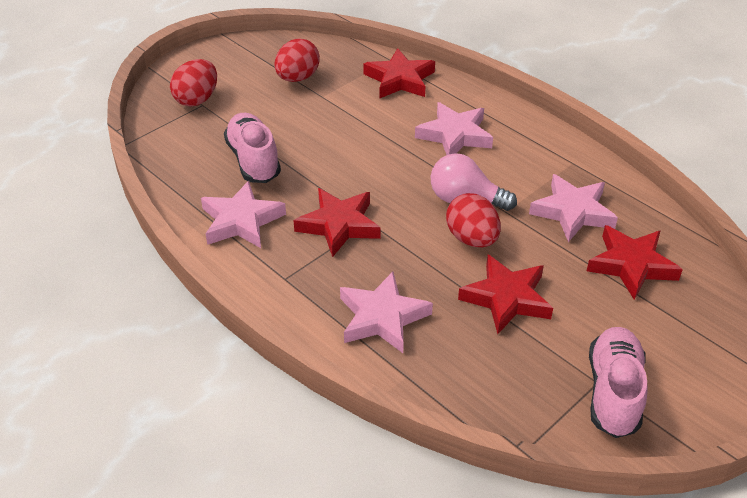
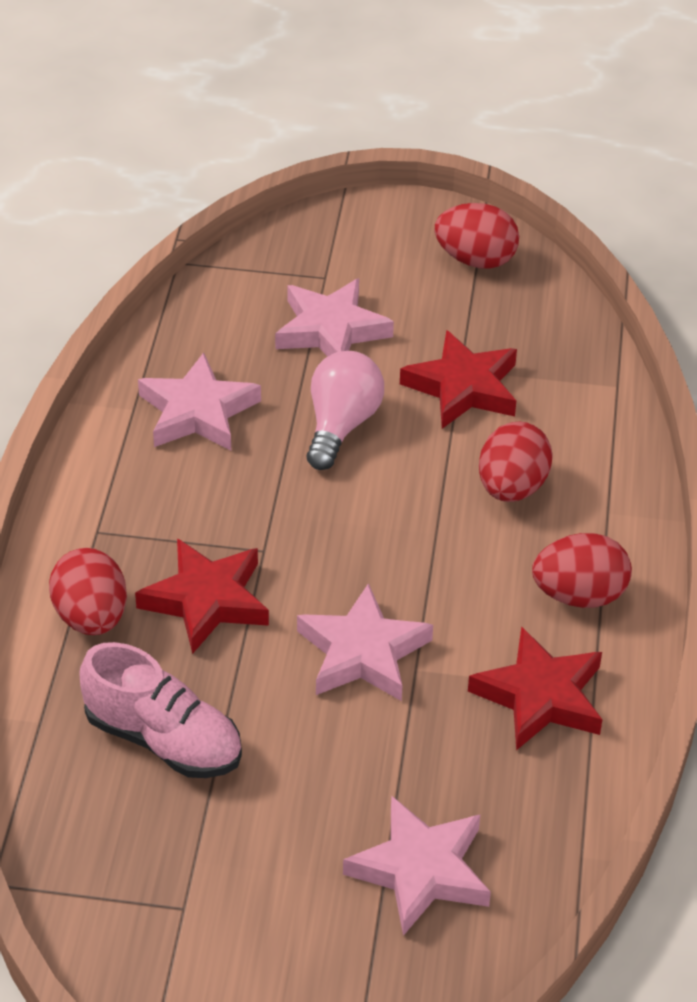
pink shoe: 2 -> 1
red egg: 3 -> 4
red star: 4 -> 3

